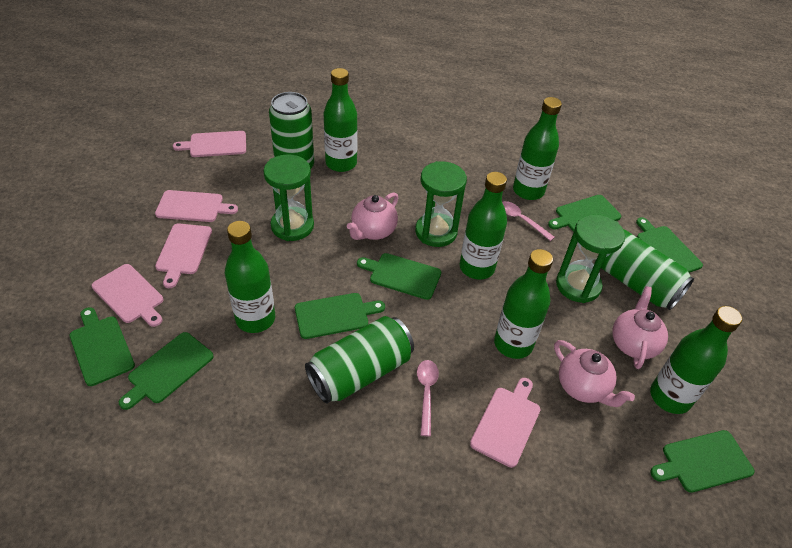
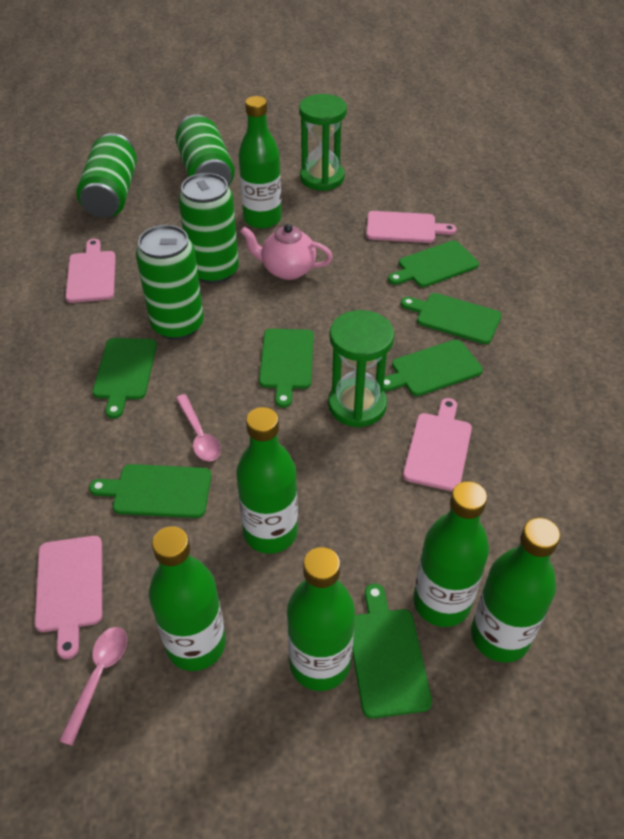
green can: 3 -> 4
green hourglass: 3 -> 2
pink cutting board: 5 -> 4
pink teapot: 3 -> 1

